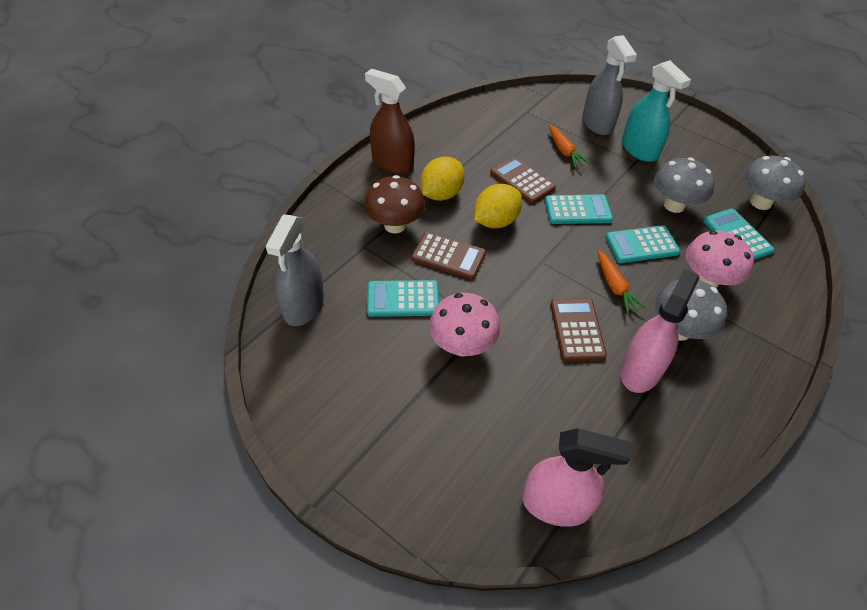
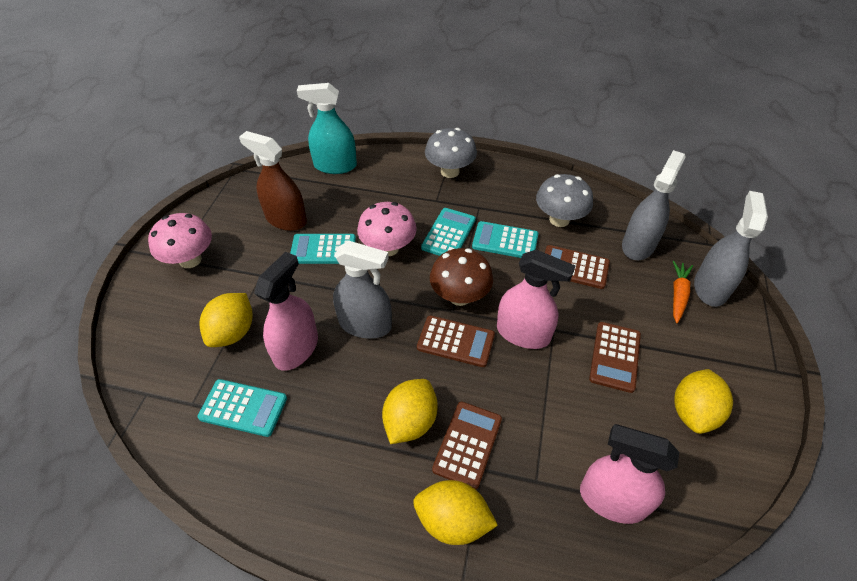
brown calculator: 3 -> 4
grey mushroom: 3 -> 2
grey spray bottle: 2 -> 3
orange carrot: 2 -> 1
pink spray bottle: 2 -> 3
yellow lemon: 2 -> 4

